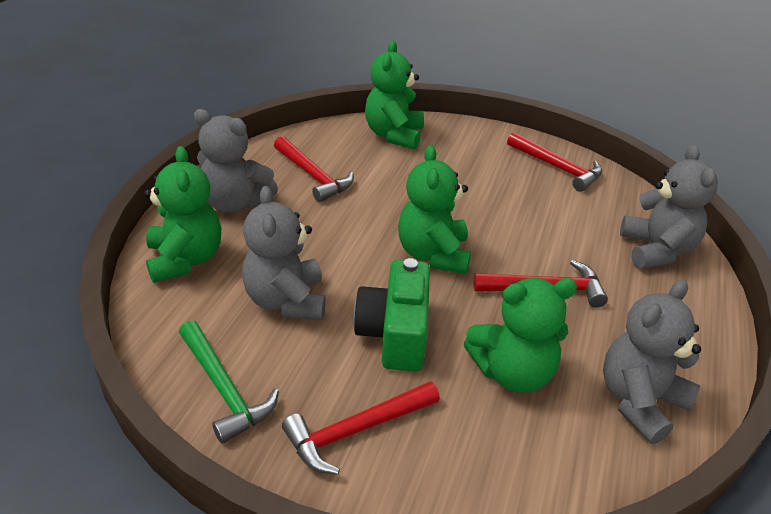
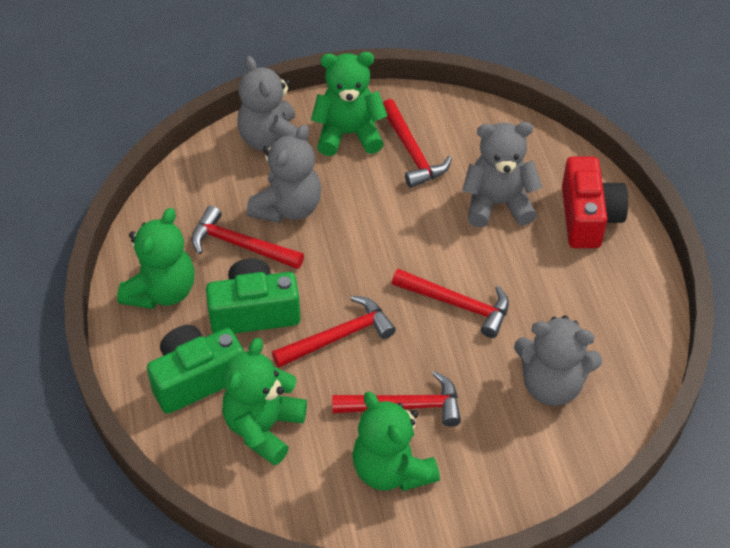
green camera: 1 -> 2
green hammer: 1 -> 0
red camera: 0 -> 1
red hammer: 4 -> 5

